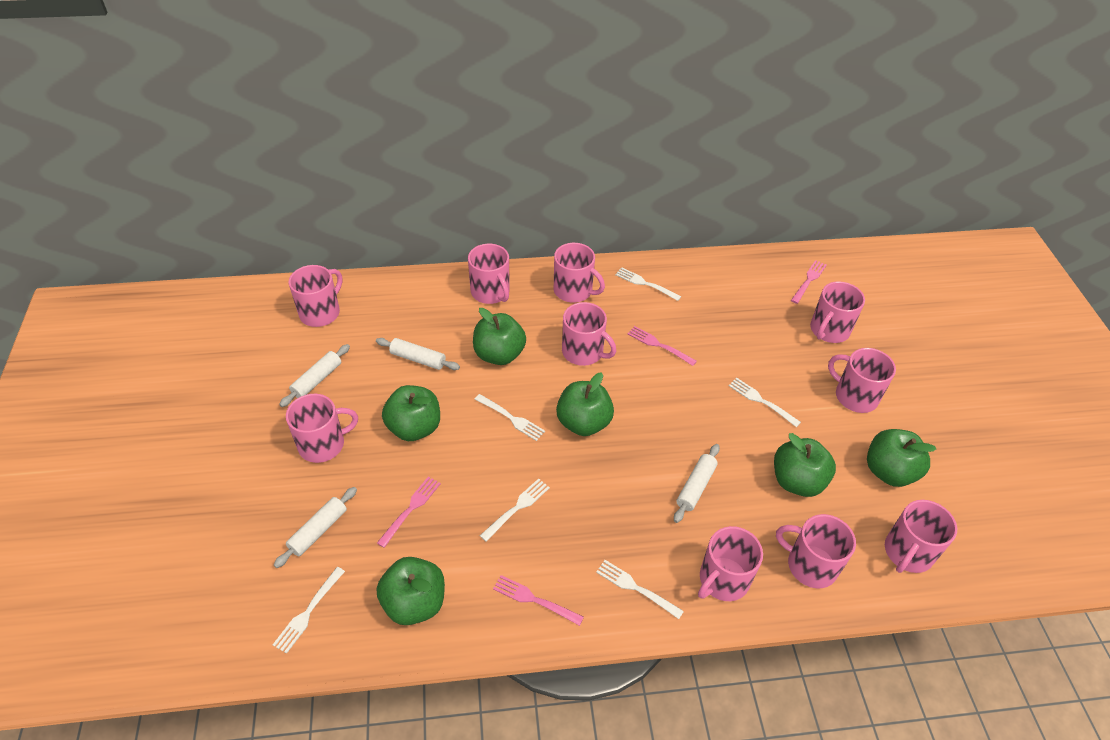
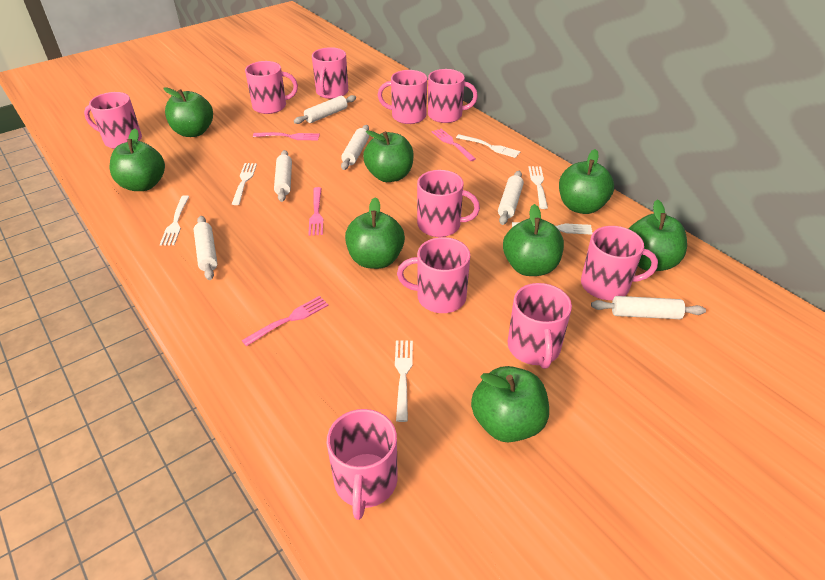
green apple: 6 -> 8
white rolling pin: 4 -> 6

